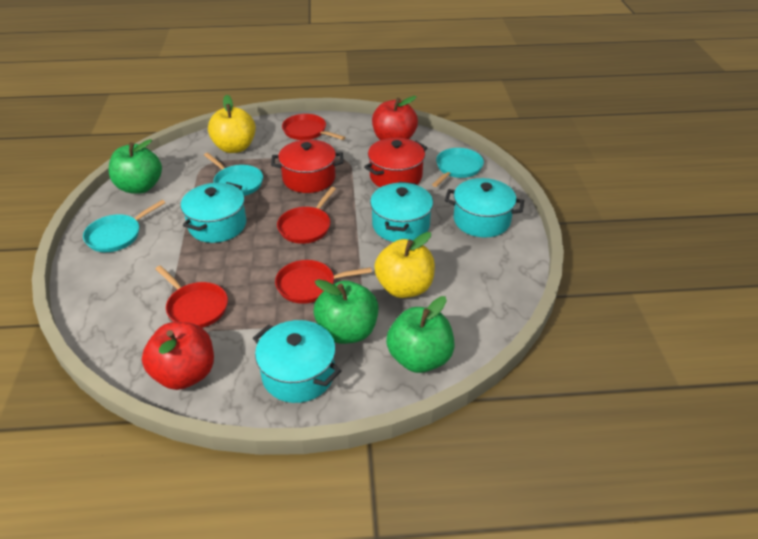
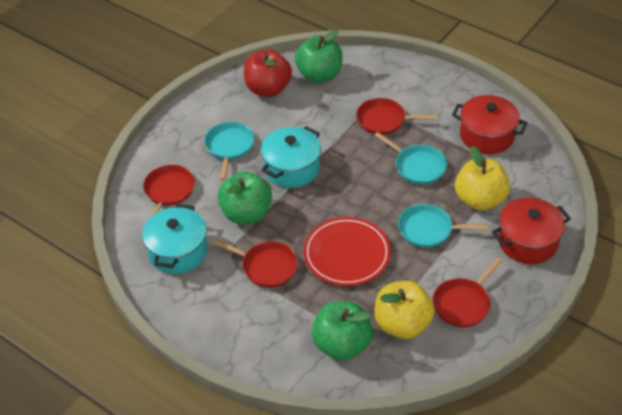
red apple: 2 -> 1
red plate: 0 -> 1
turquoise pot: 4 -> 2

